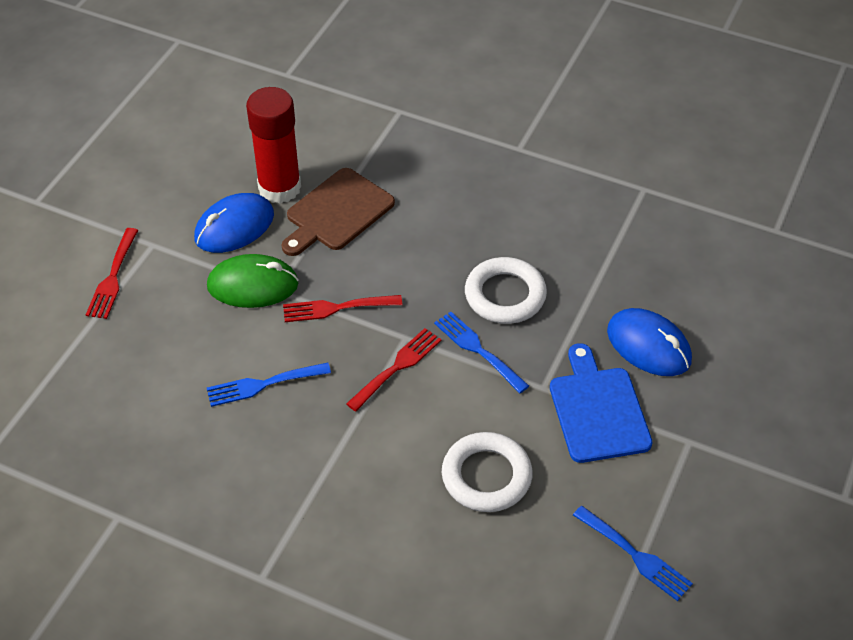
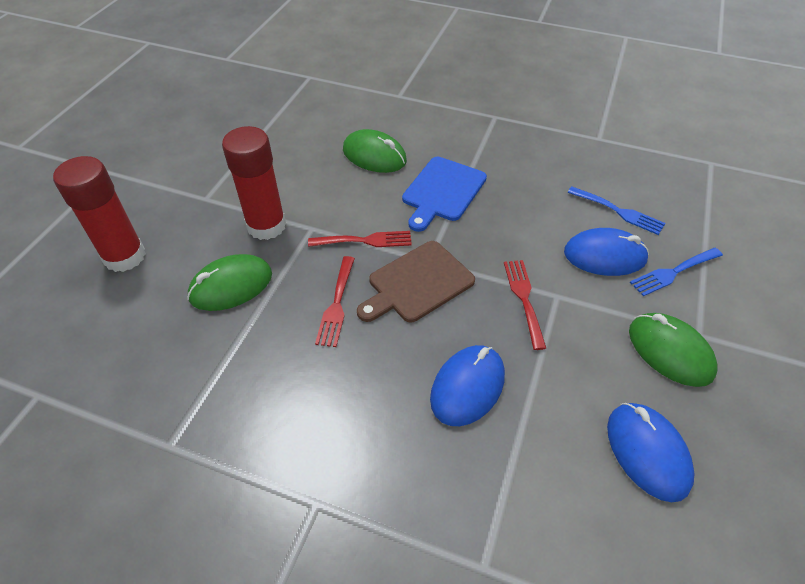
blue fork: 3 -> 2
blue mouse: 2 -> 3
green mouse: 1 -> 3
red glue stick: 1 -> 2
white ring: 2 -> 0

